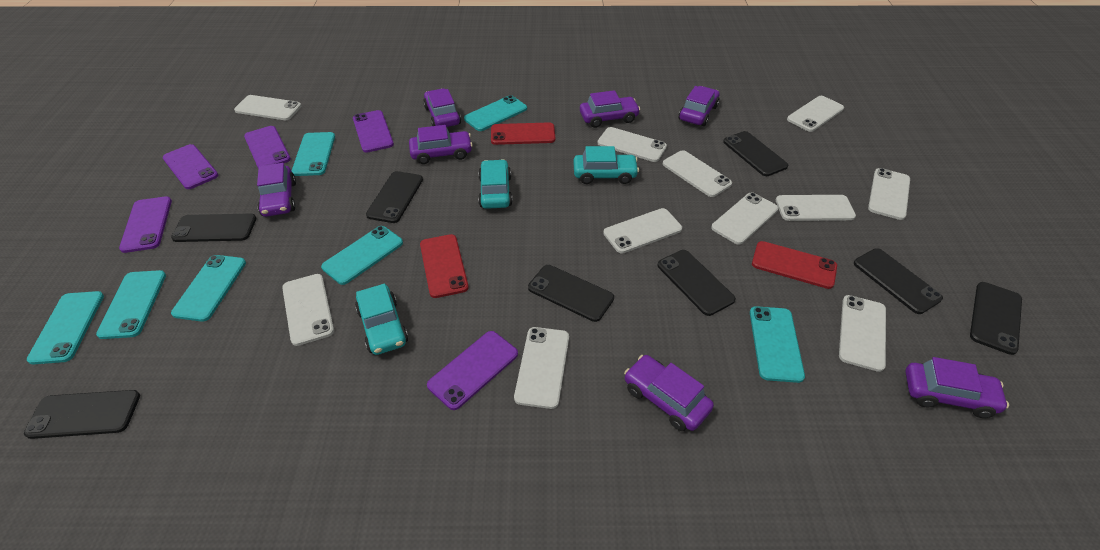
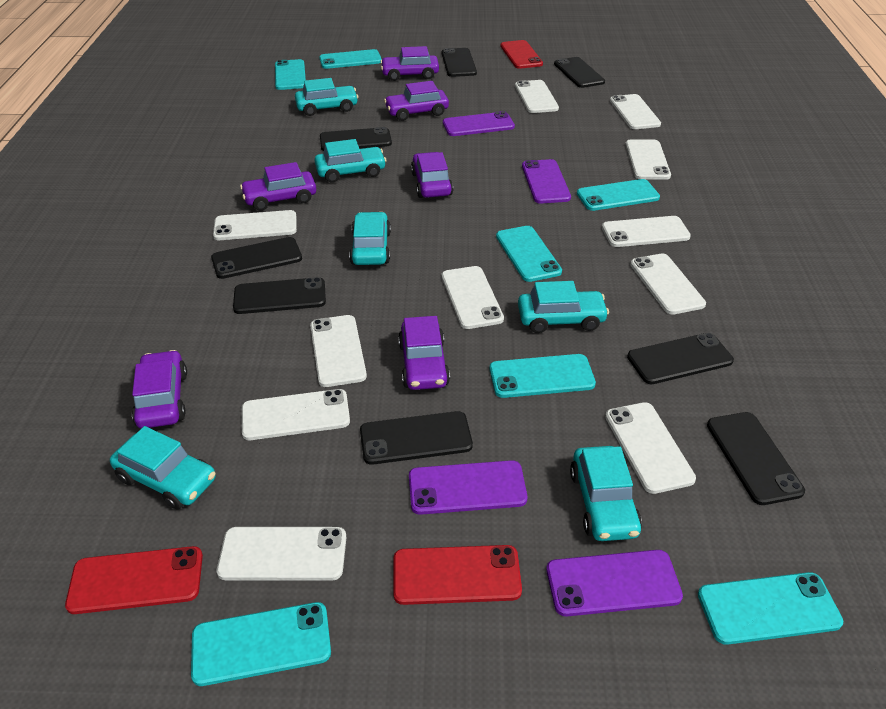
purple car: 7 -> 6
purple phone: 5 -> 4
turquoise car: 3 -> 6

